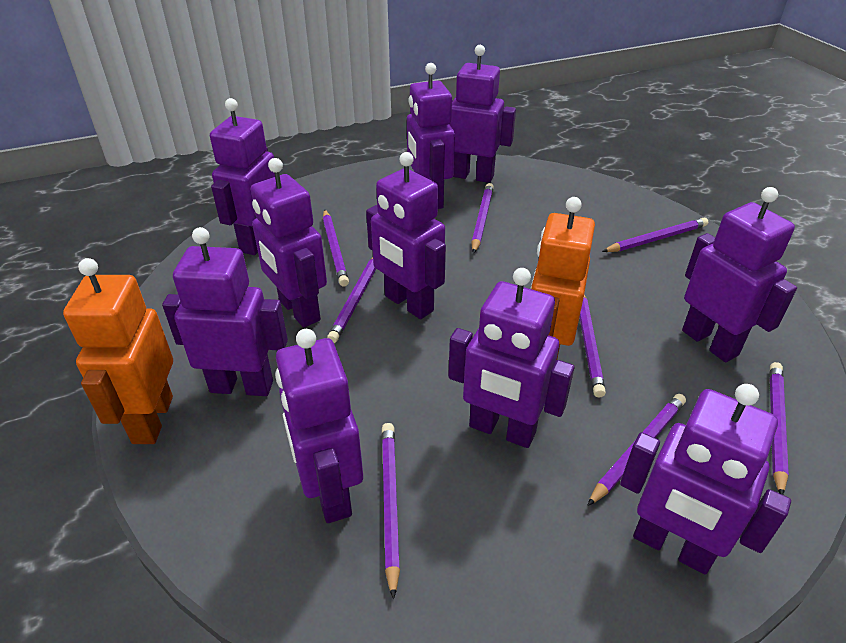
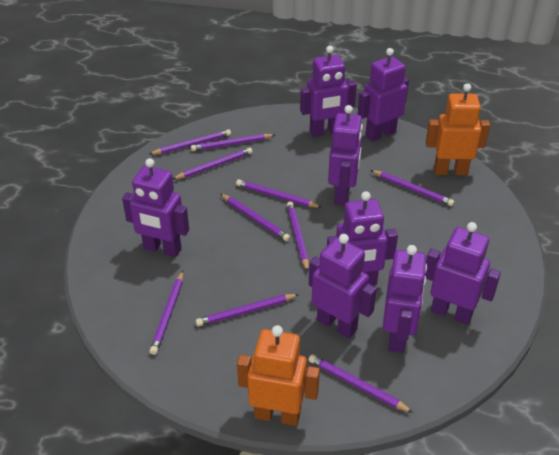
purple pencil: 8 -> 10
purple robot: 10 -> 8

